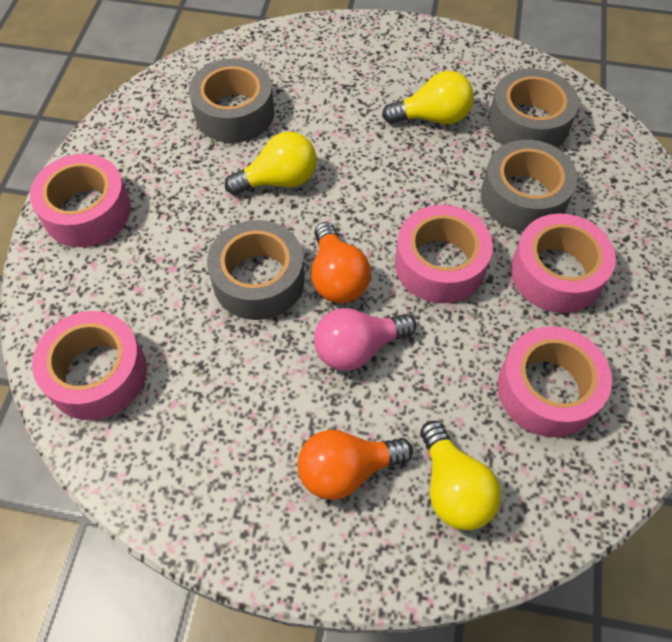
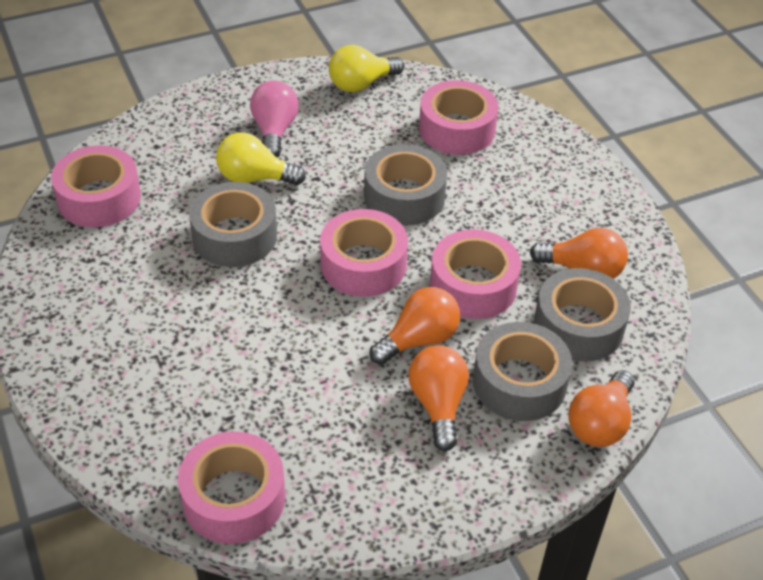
orange light bulb: 2 -> 4
yellow light bulb: 3 -> 2

